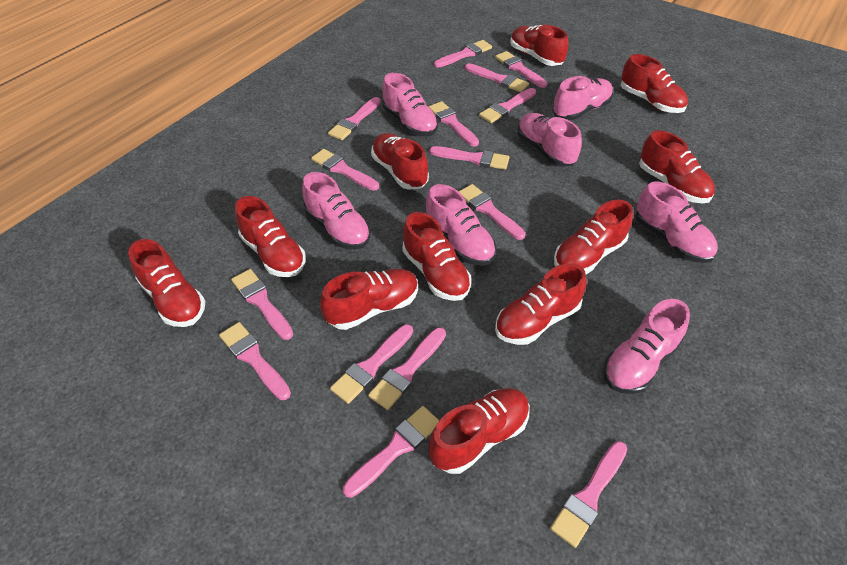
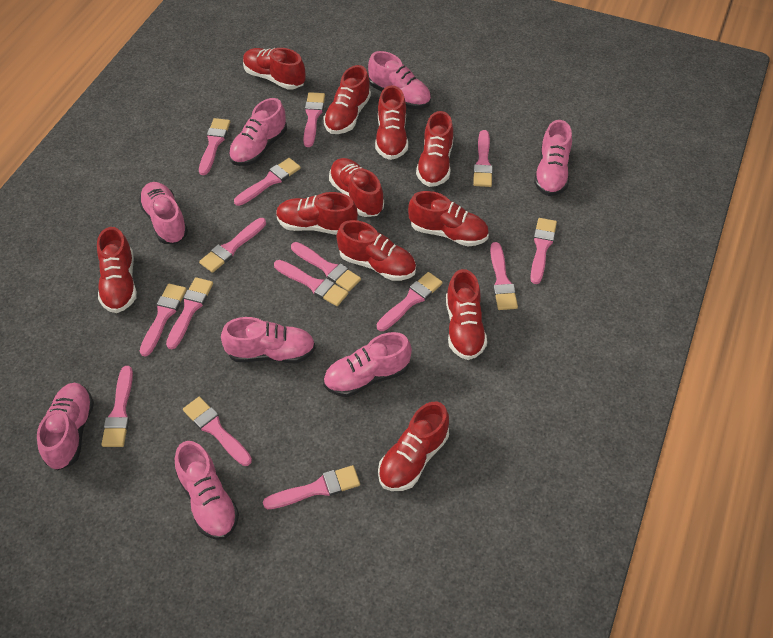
pink shoe: 7 -> 8

